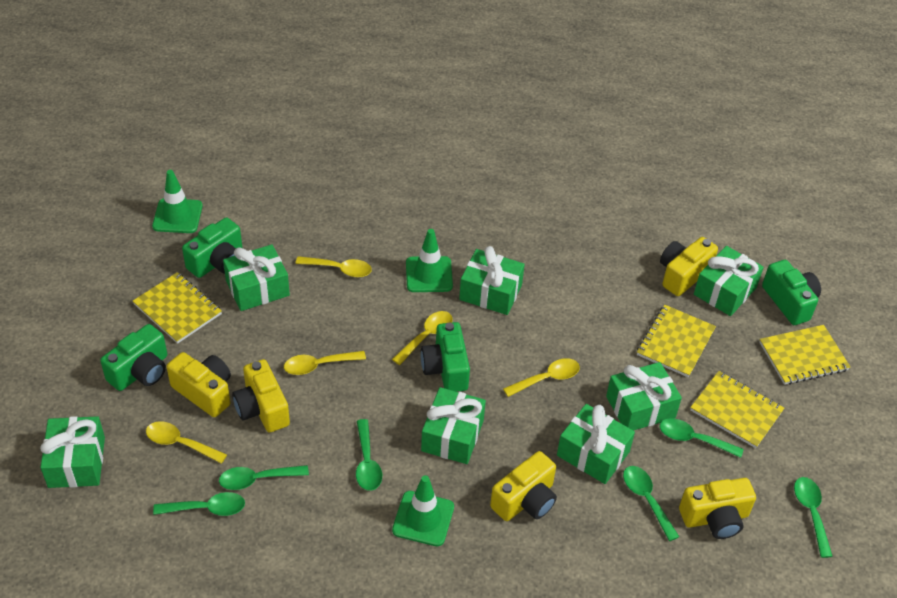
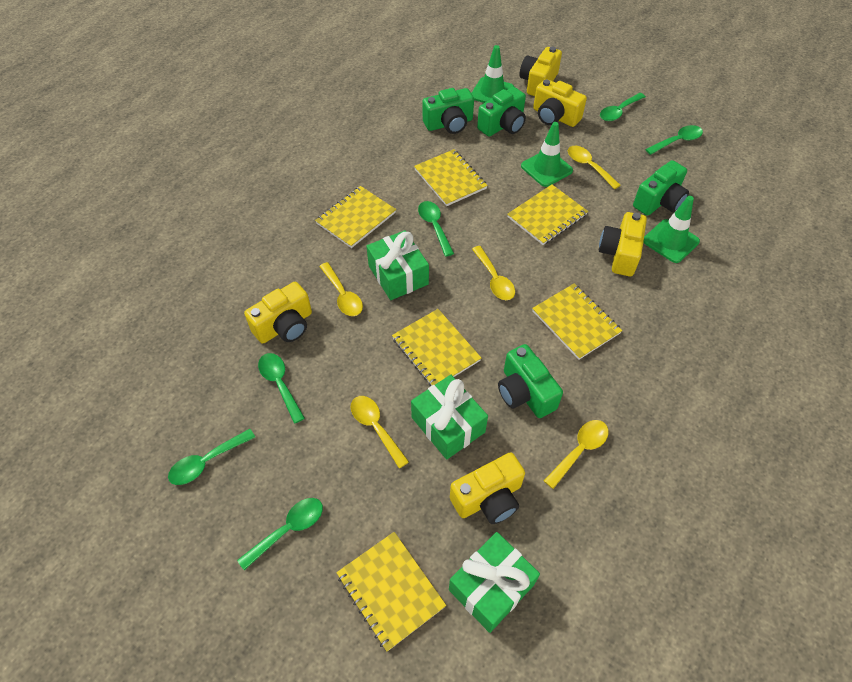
green gift: 7 -> 3
yellow notebook: 4 -> 6

